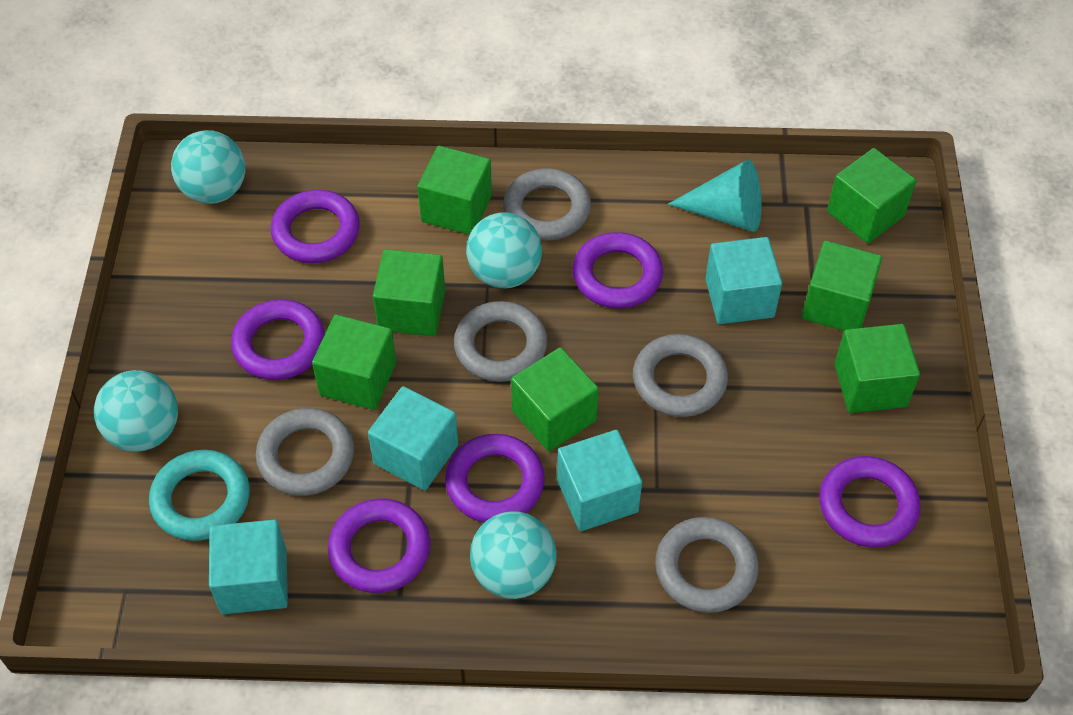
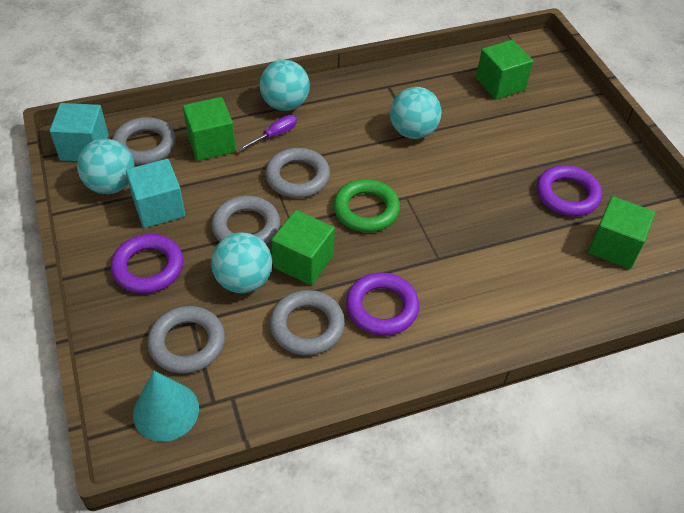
green cube: 7 -> 4
green ring: 0 -> 1
purple ring: 6 -> 3
purple screwdriver: 0 -> 1
turquoise cube: 4 -> 2
turquoise ring: 1 -> 0

